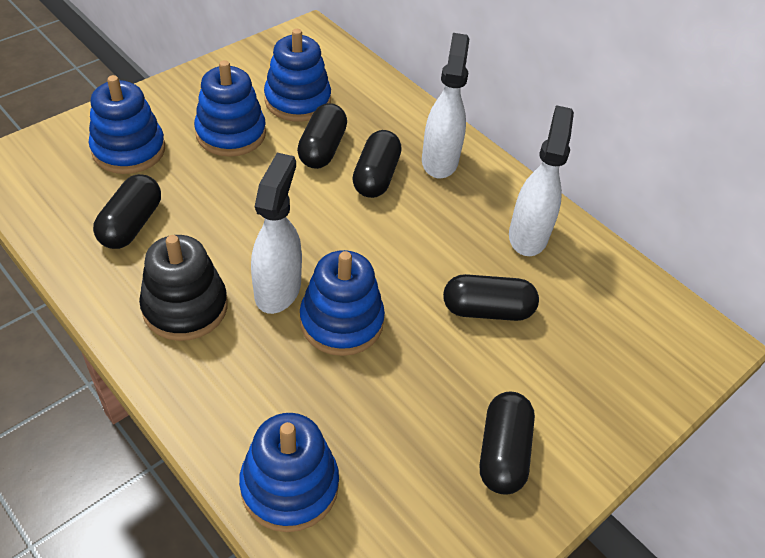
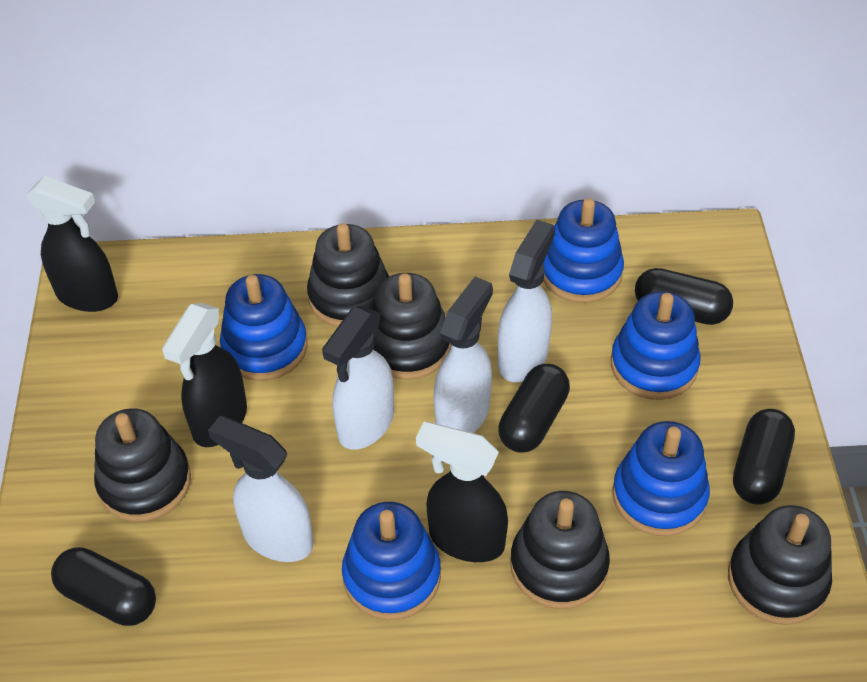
black capsule: 5 -> 4
black spray bottle: 0 -> 3
black stacking toy: 1 -> 5
white spray bottle: 3 -> 4

